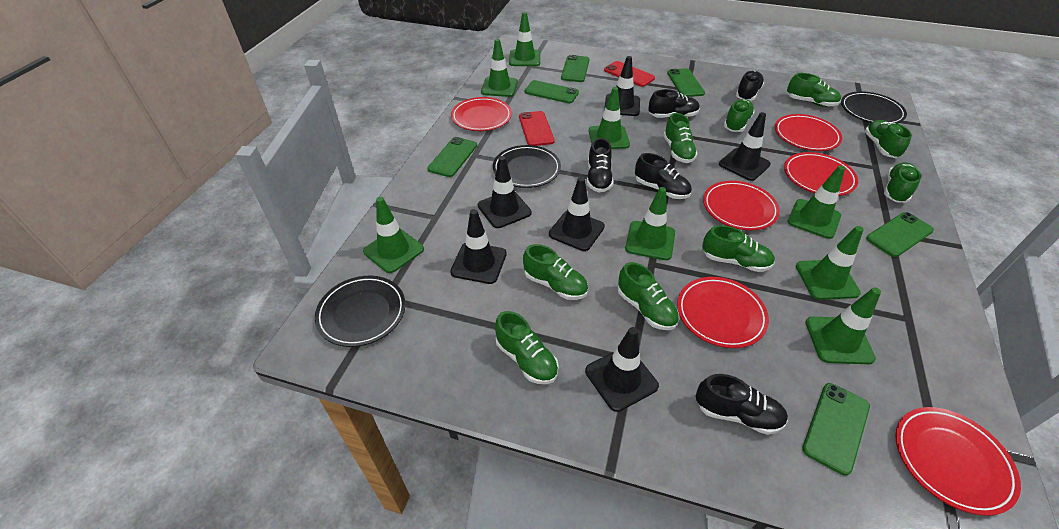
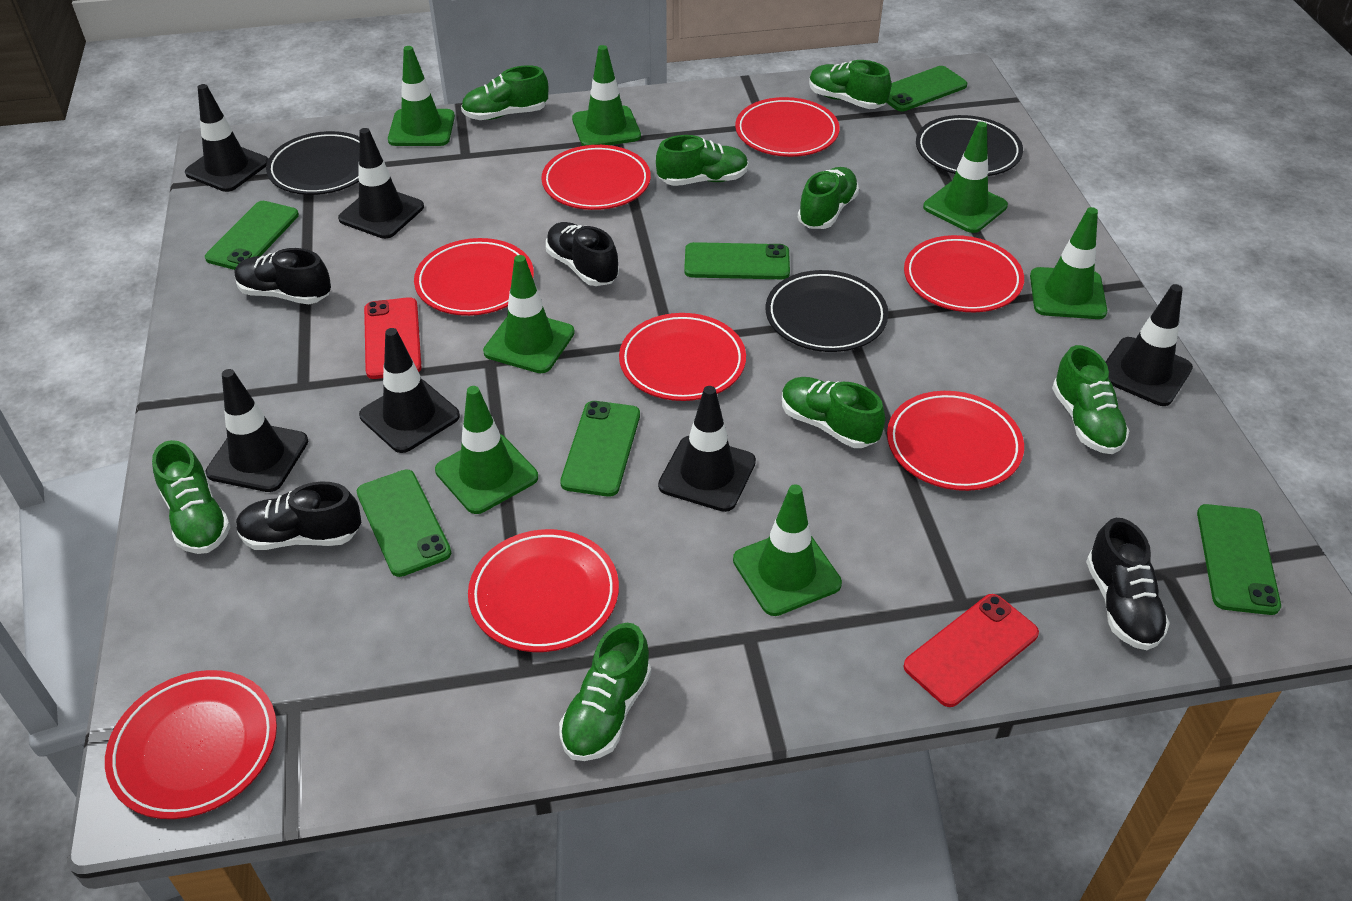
black shoe: 5 -> 4
green shoe: 9 -> 8
green traffic cone: 8 -> 7
red plate: 6 -> 8

